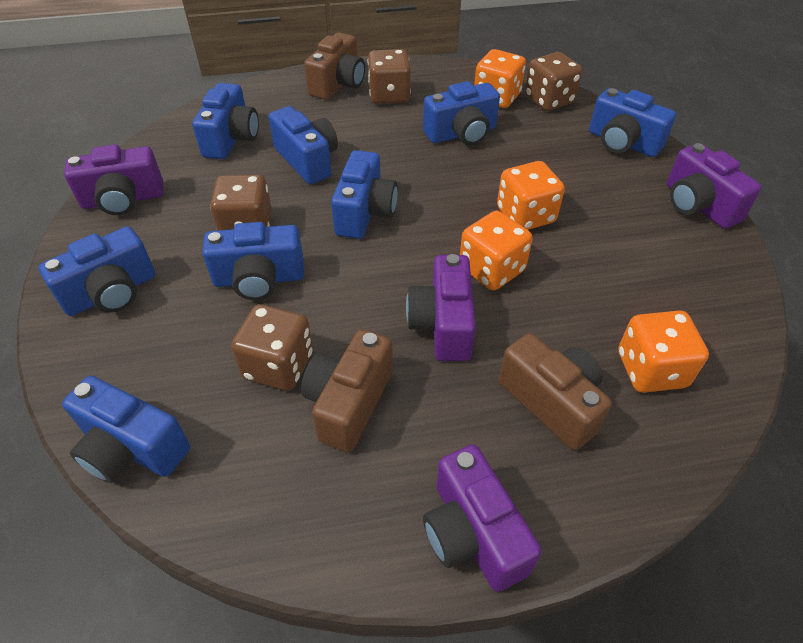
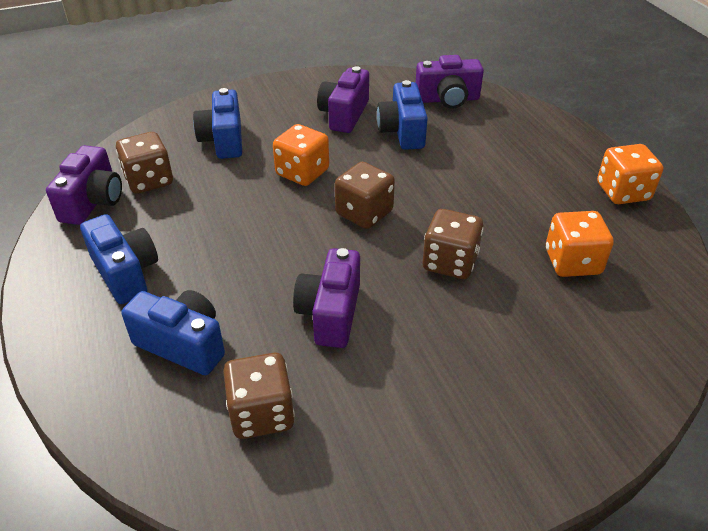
blue camera: 8 -> 4
brown camera: 3 -> 0
orange dice: 4 -> 3

